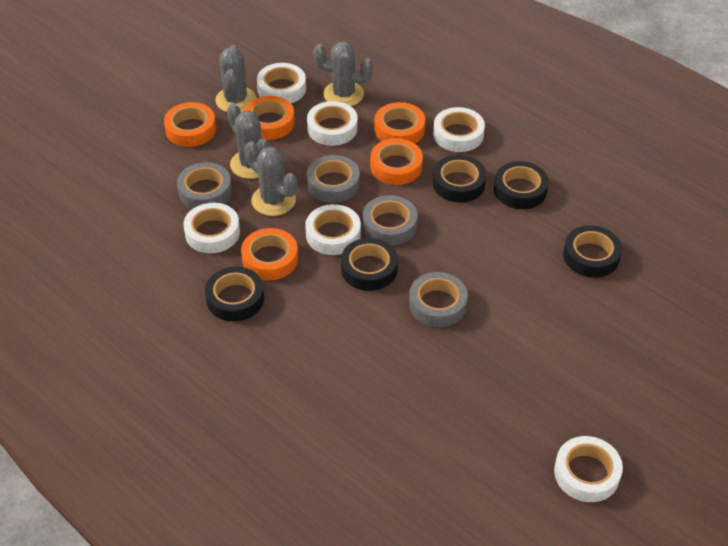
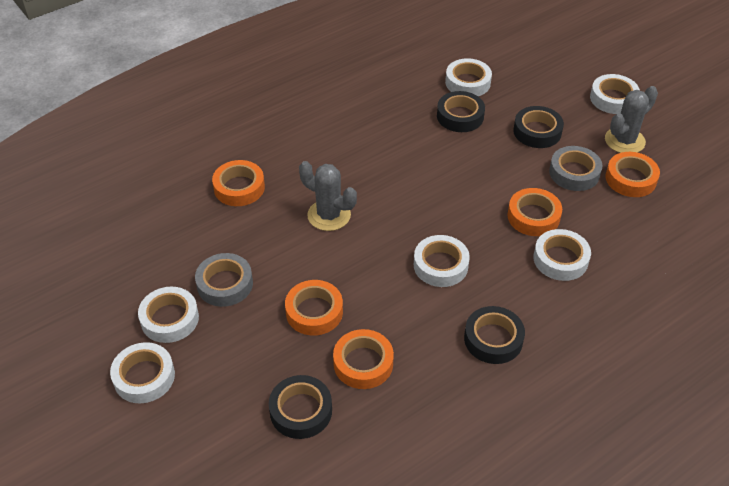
black tape: 5 -> 4
grey cactus: 4 -> 2
grey tape: 4 -> 2

